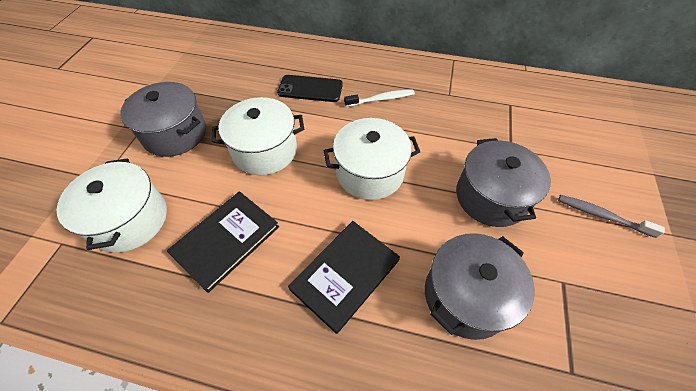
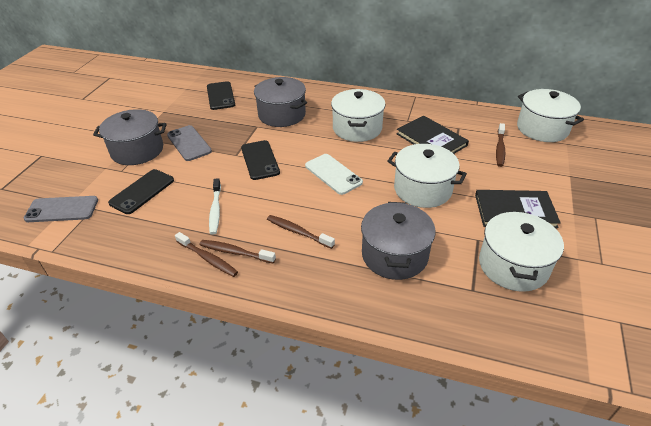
black phone: 1 -> 3
brown toothbrush: 0 -> 4
grey phone: 0 -> 2
grey toothbrush: 1 -> 0
white phone: 0 -> 1
white pot: 3 -> 4

